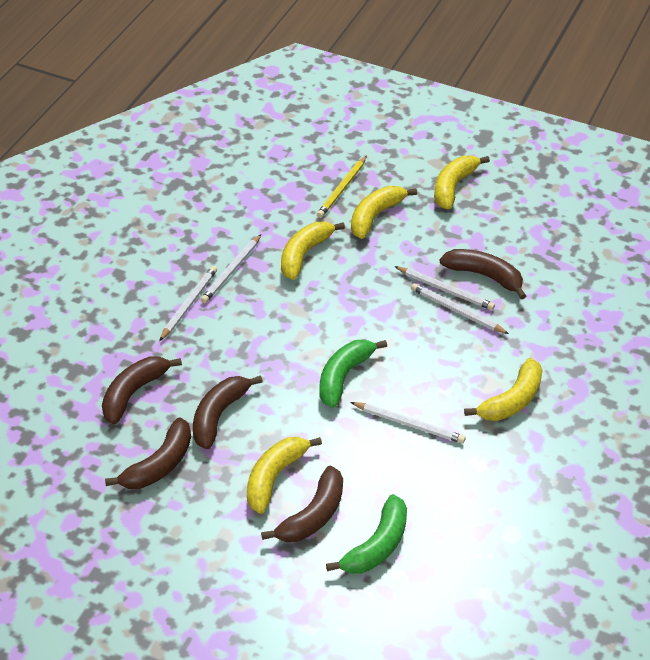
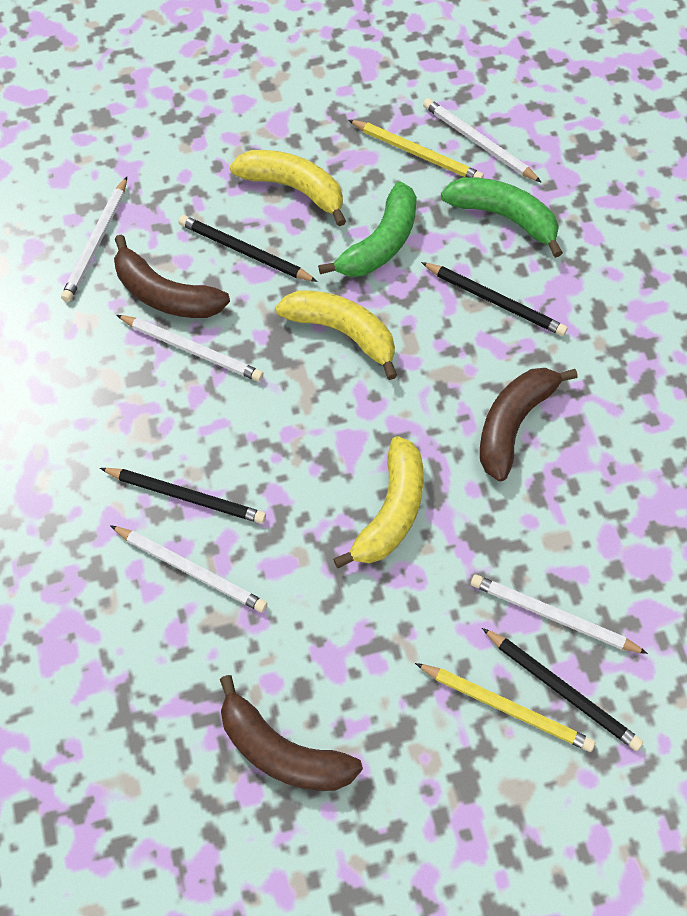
black pencil: 0 -> 4
brown banana: 5 -> 3
yellow banana: 5 -> 3
yellow pencil: 1 -> 2

